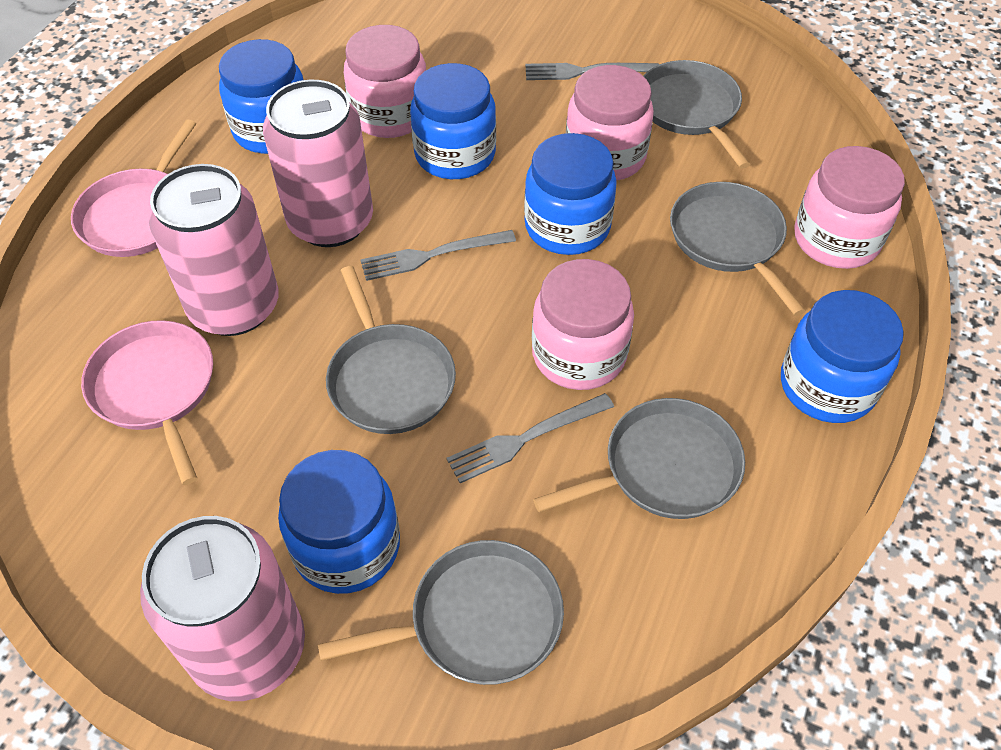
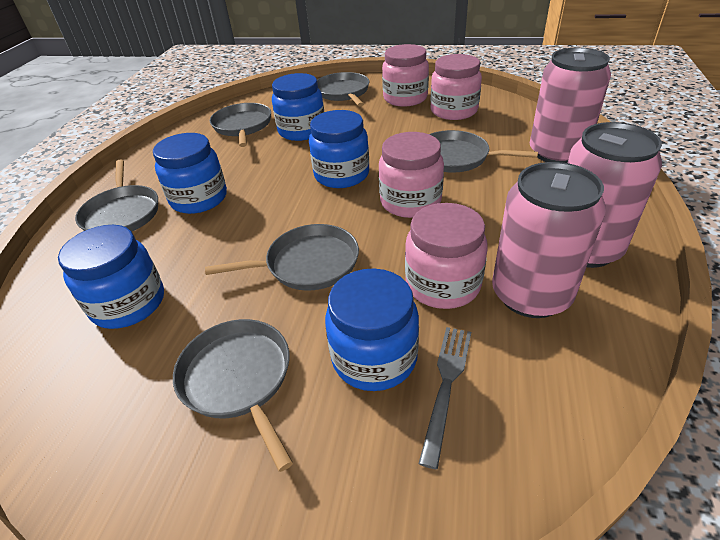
grey fork: 3 -> 1
grey pan: 5 -> 6
pink pan: 2 -> 0

